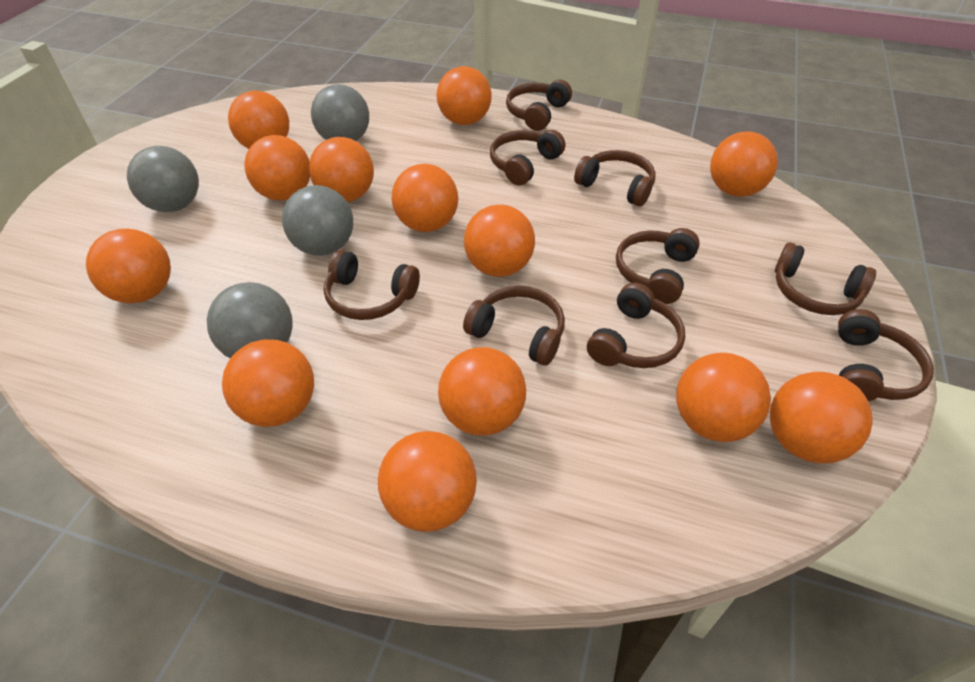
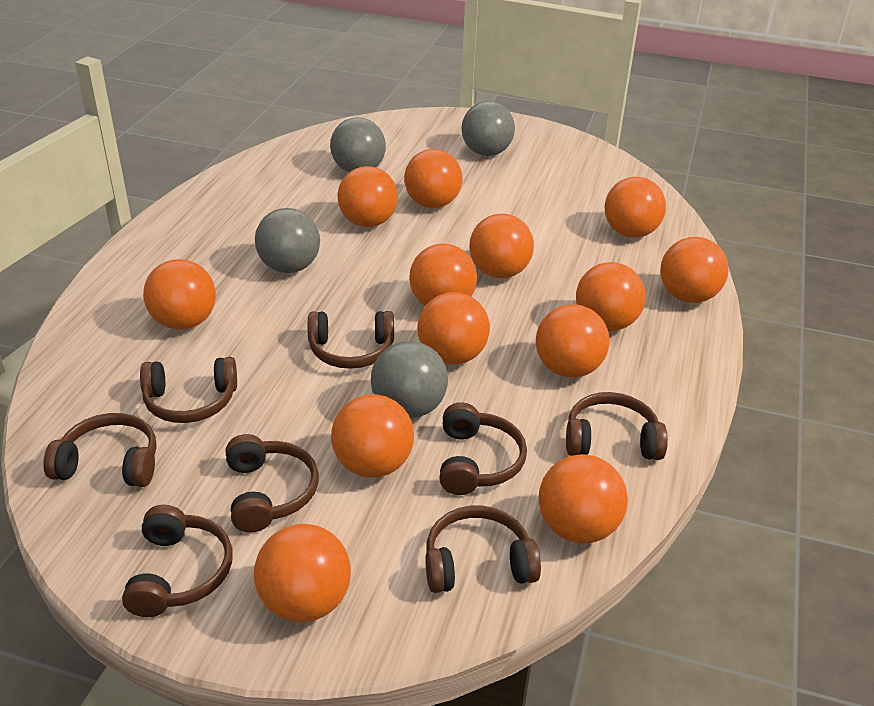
brown headphones: 9 -> 8

